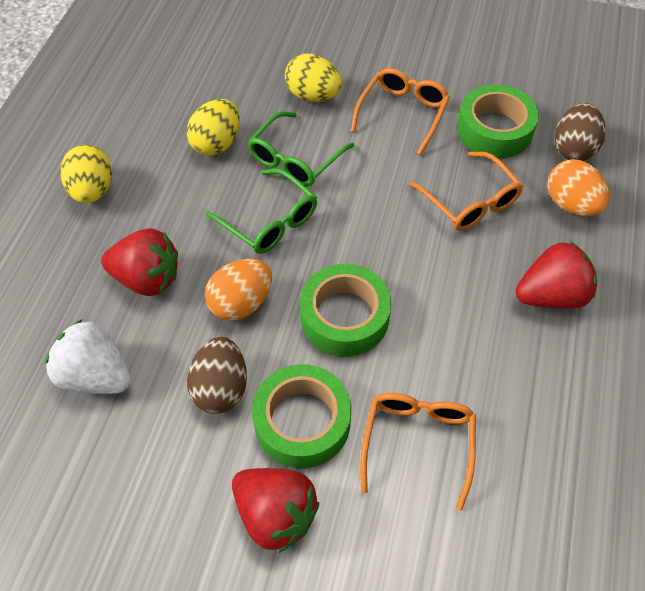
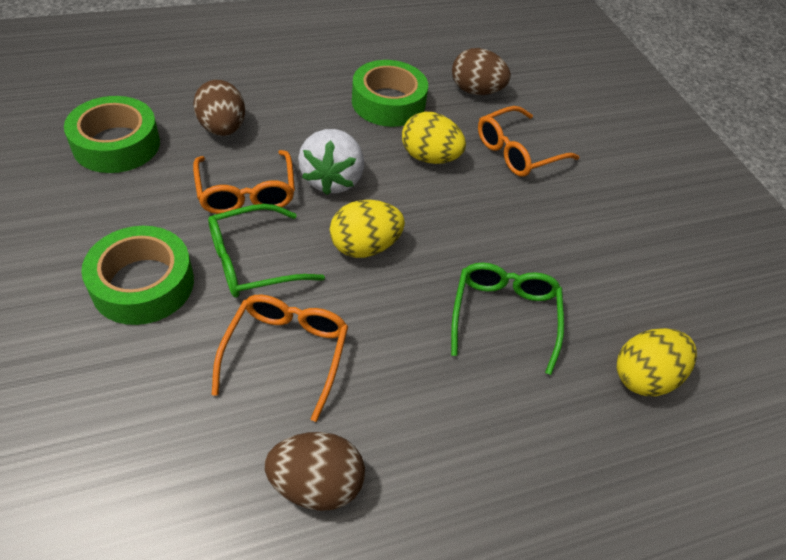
brown egg: 2 -> 3
orange egg: 2 -> 0
red strawberry: 3 -> 0

